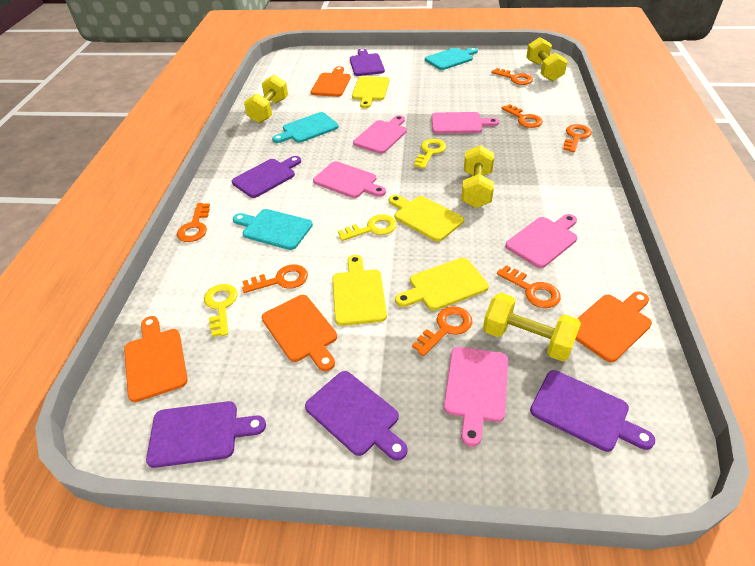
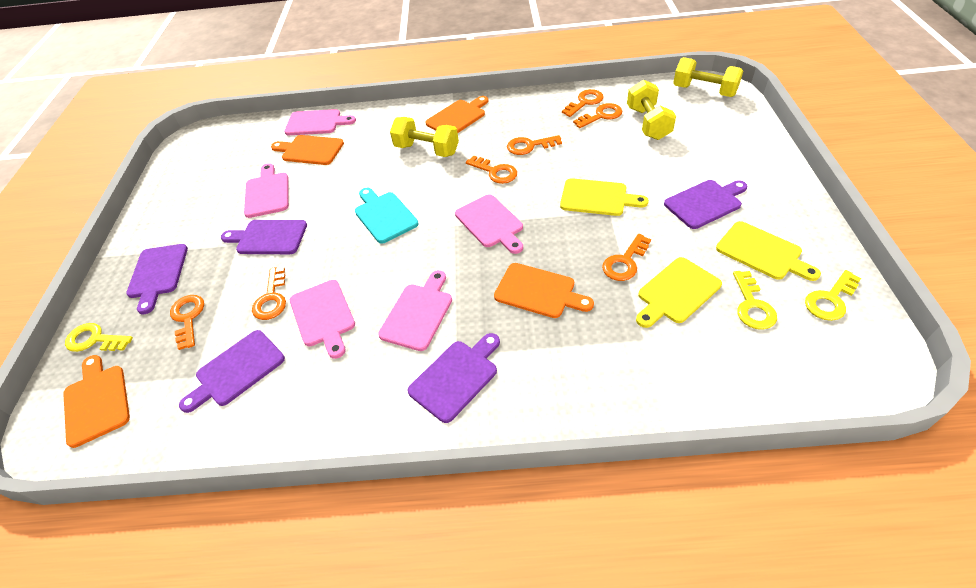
turquoise cutting board: 3 -> 1
yellow cutting board: 4 -> 3
yellow dumbbell: 4 -> 3

